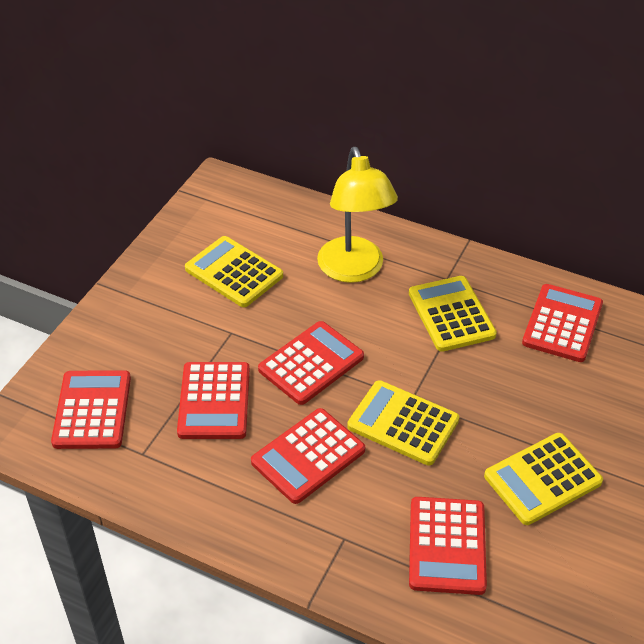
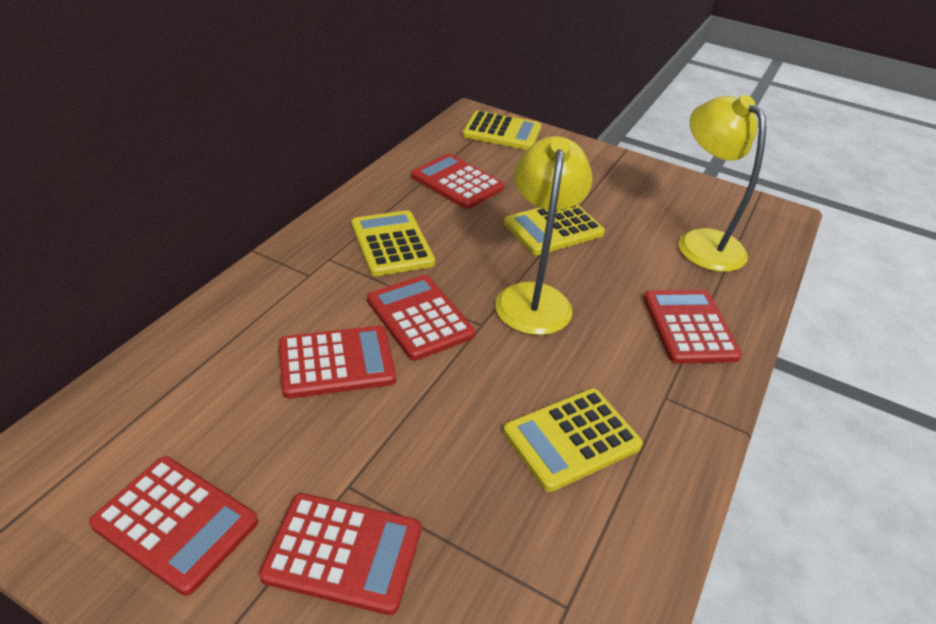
yellow lamp: 1 -> 2

